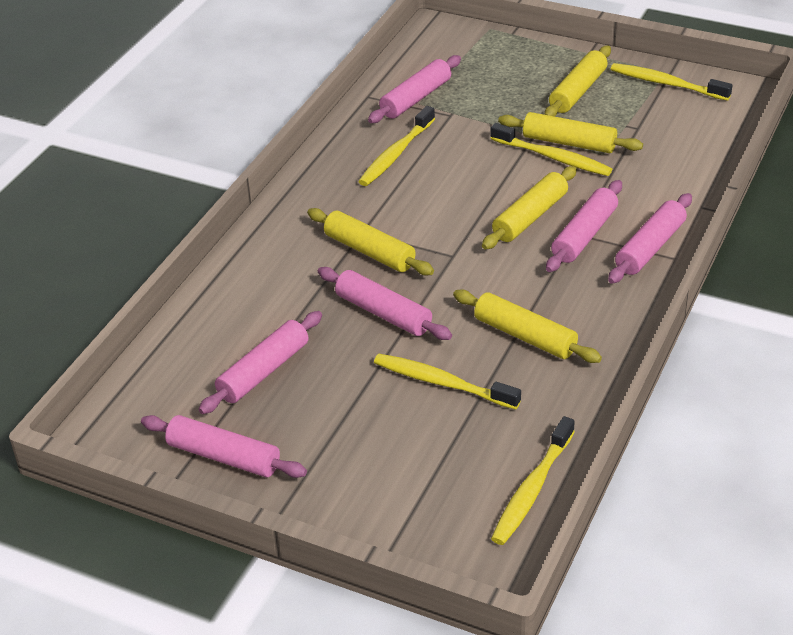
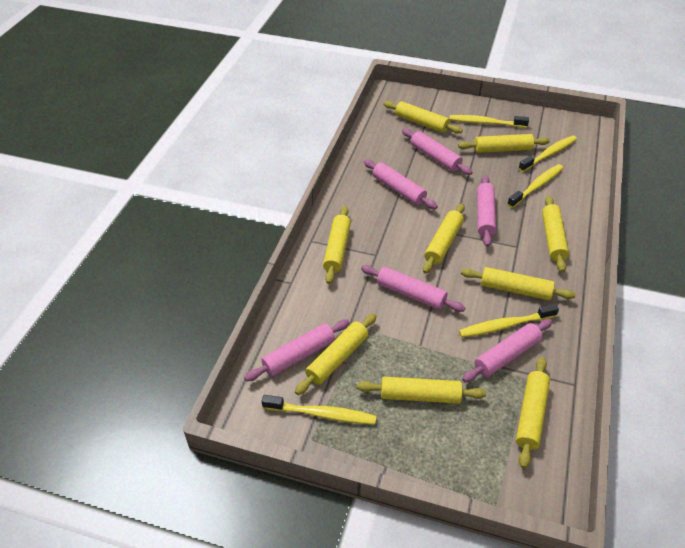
yellow rolling pin: 5 -> 9

